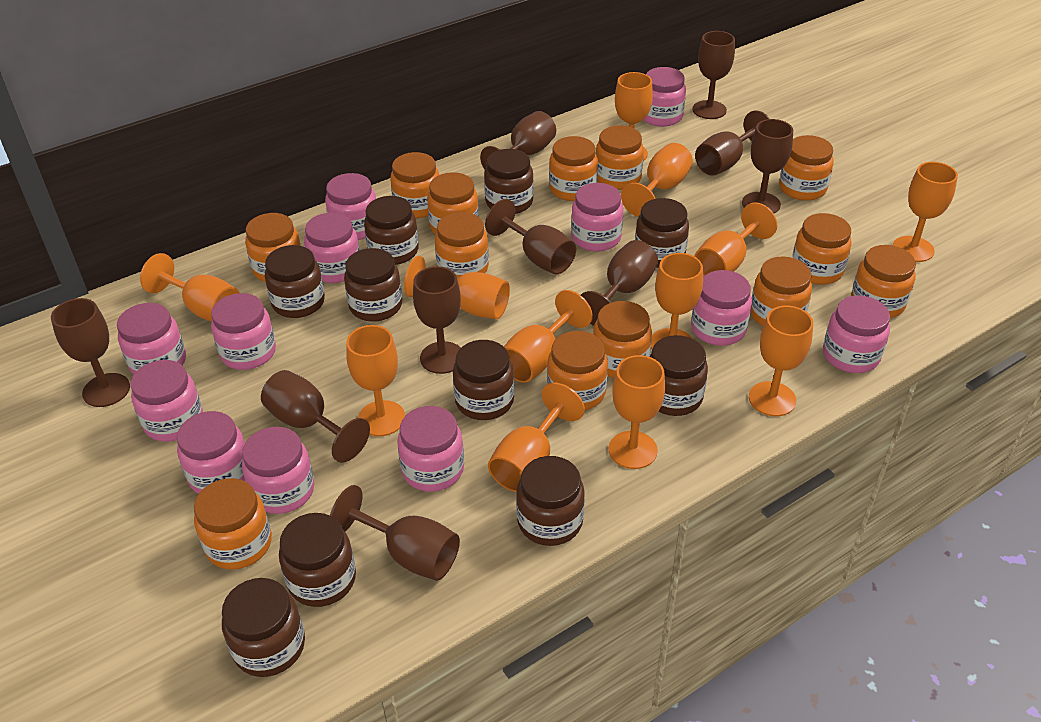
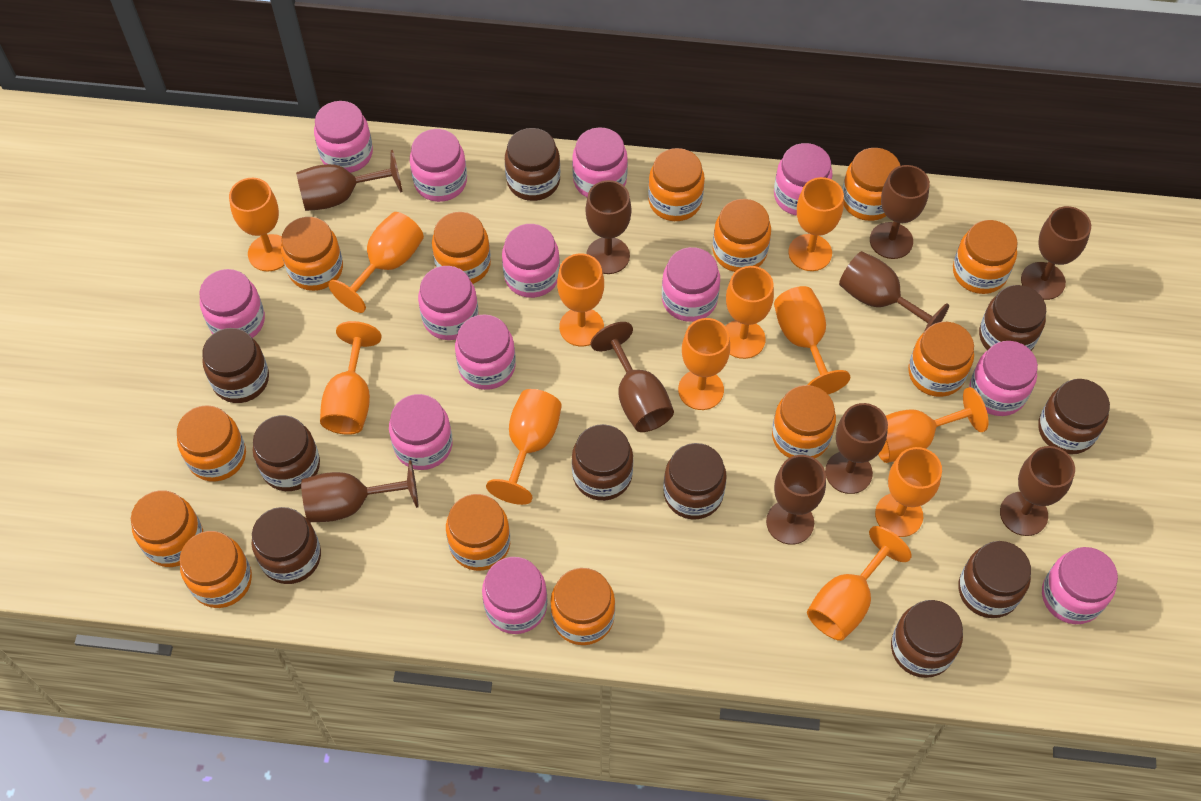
pink jar: 12 -> 13

